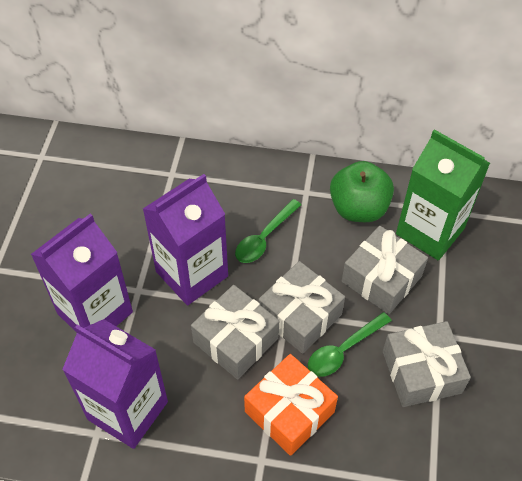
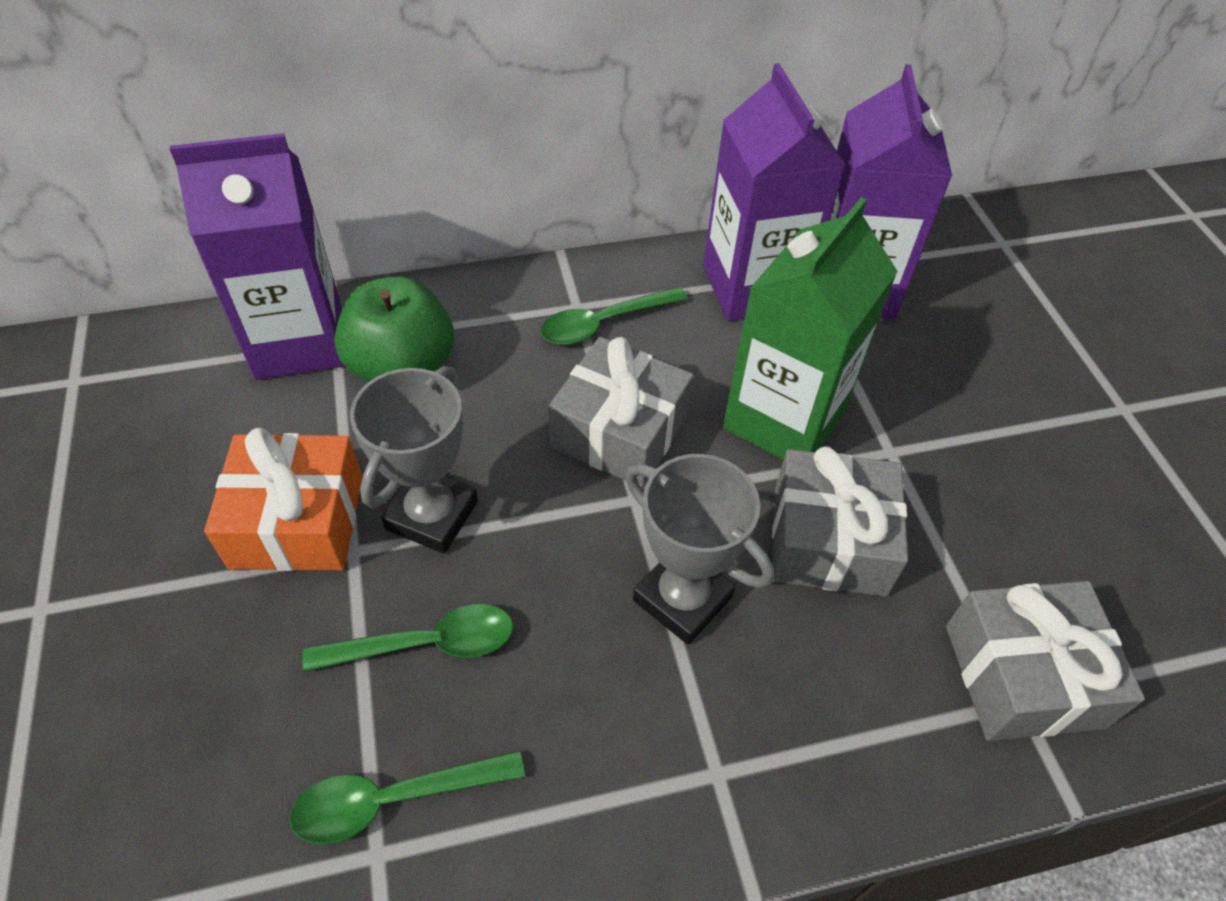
green spoon: 2 -> 3
grey gift: 4 -> 3
grey trophy: 0 -> 2

